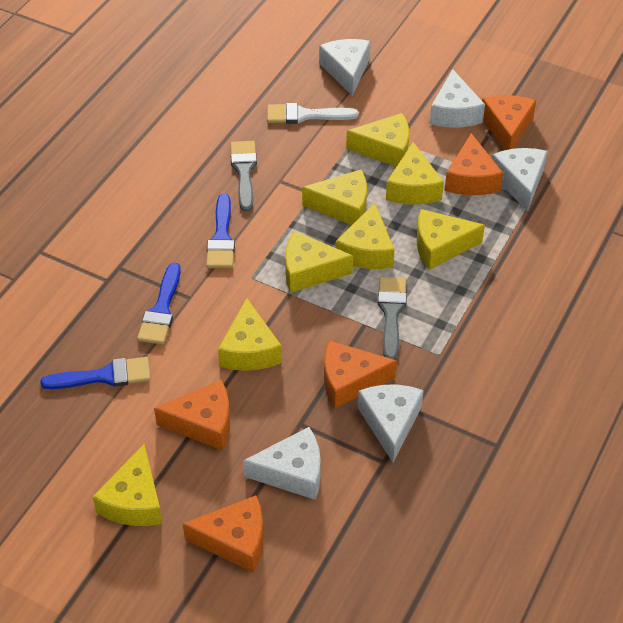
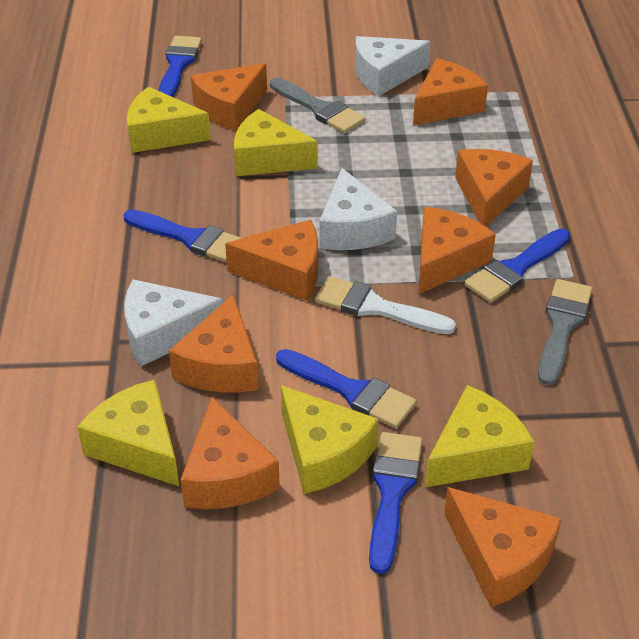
blue brush: 3 -> 5
orange cheese: 5 -> 8
white cheese: 5 -> 3
yellow cheese: 8 -> 5

